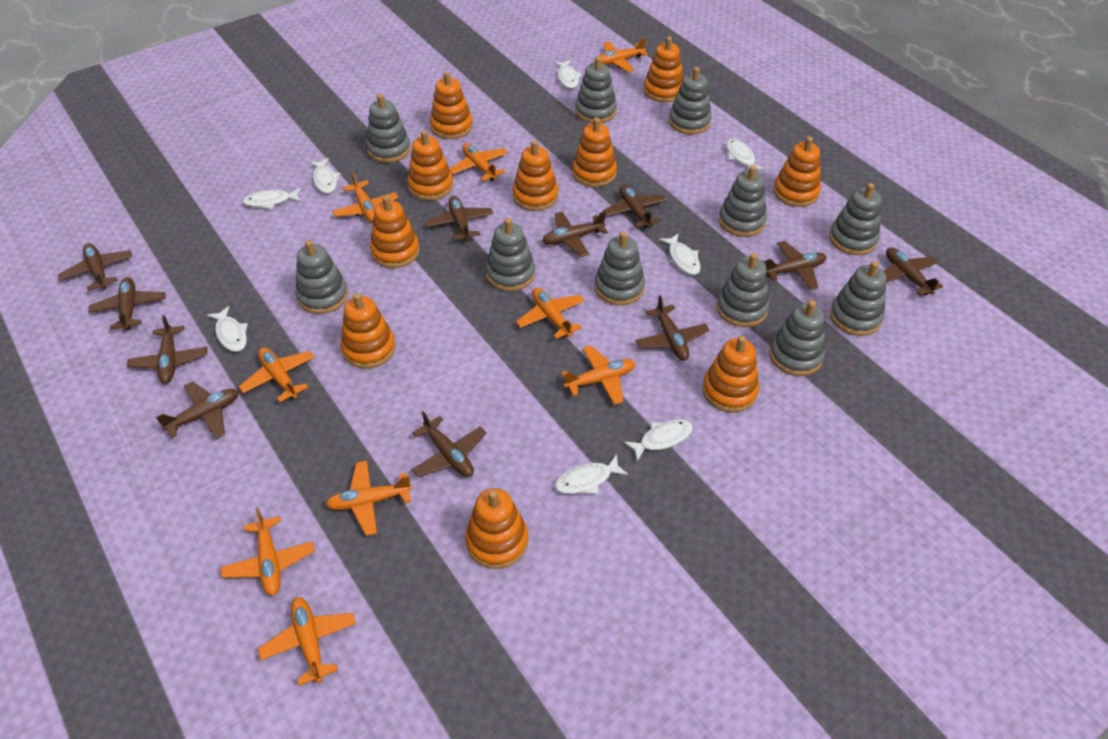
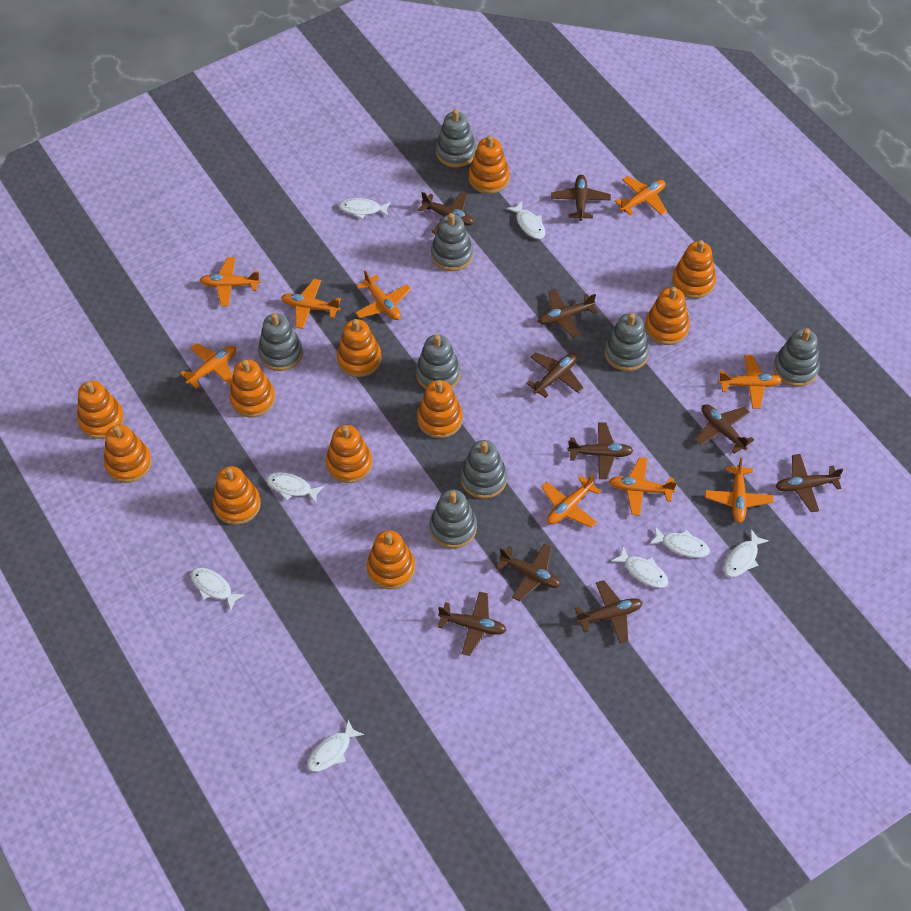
brown plane: 11 -> 10
grey stacking toy: 11 -> 8
orange stacking toy: 10 -> 11

